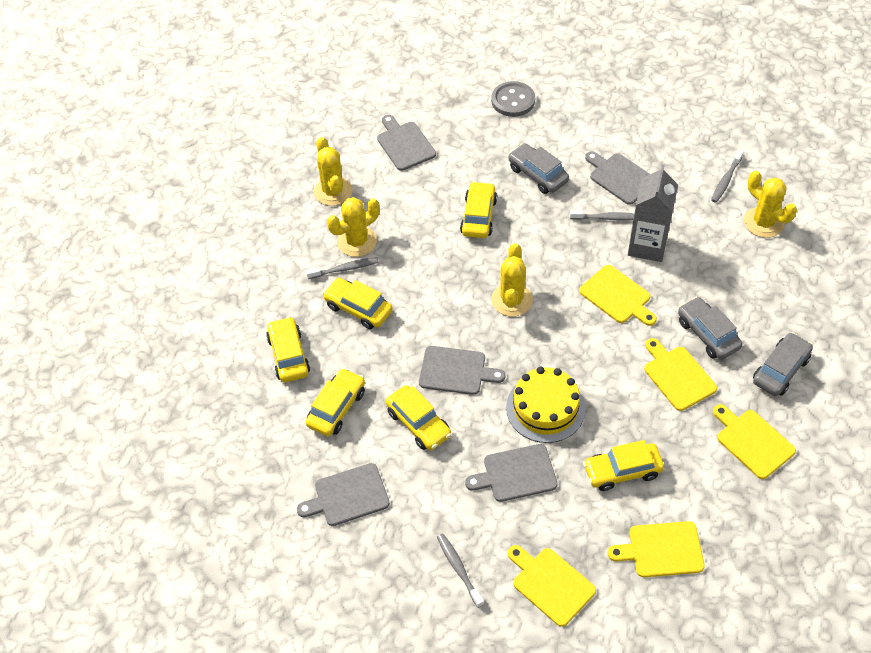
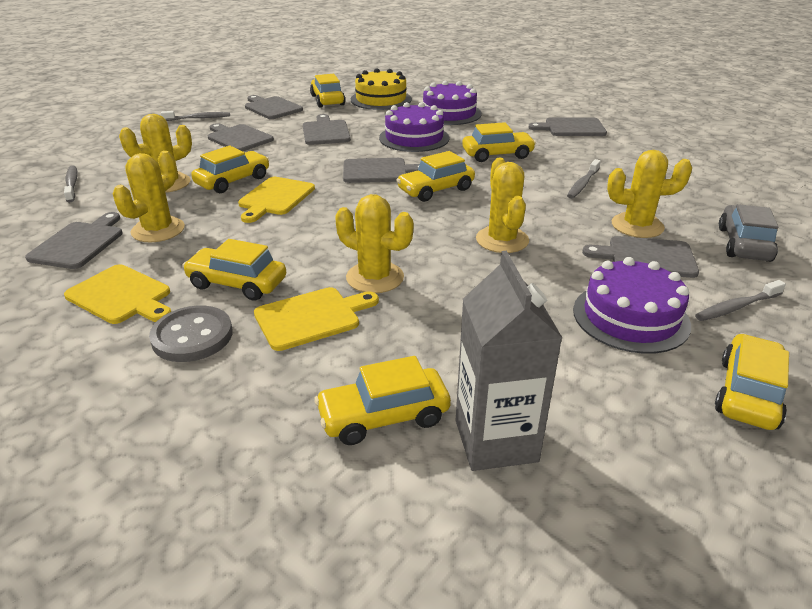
grey car: 3 -> 1
grey cutting board: 5 -> 7
purple cake: 0 -> 3
yellow cactus: 4 -> 5
yellow car: 6 -> 7
yellow cutting board: 5 -> 3

